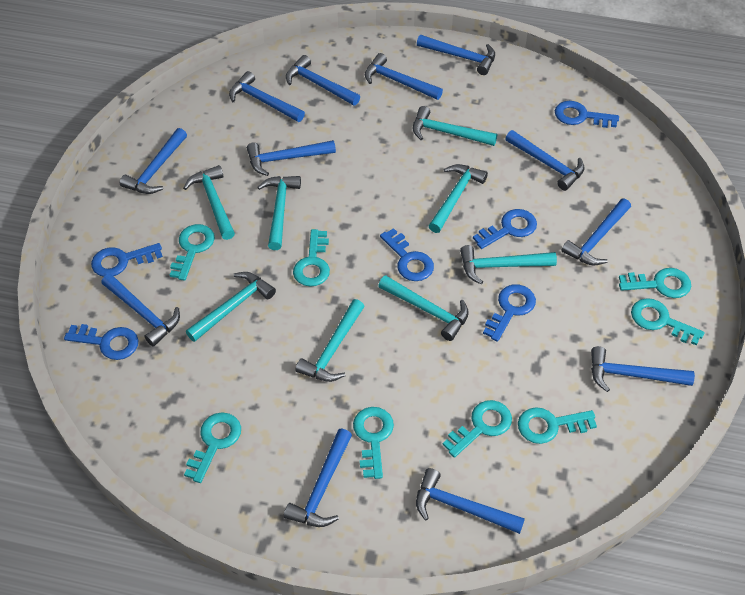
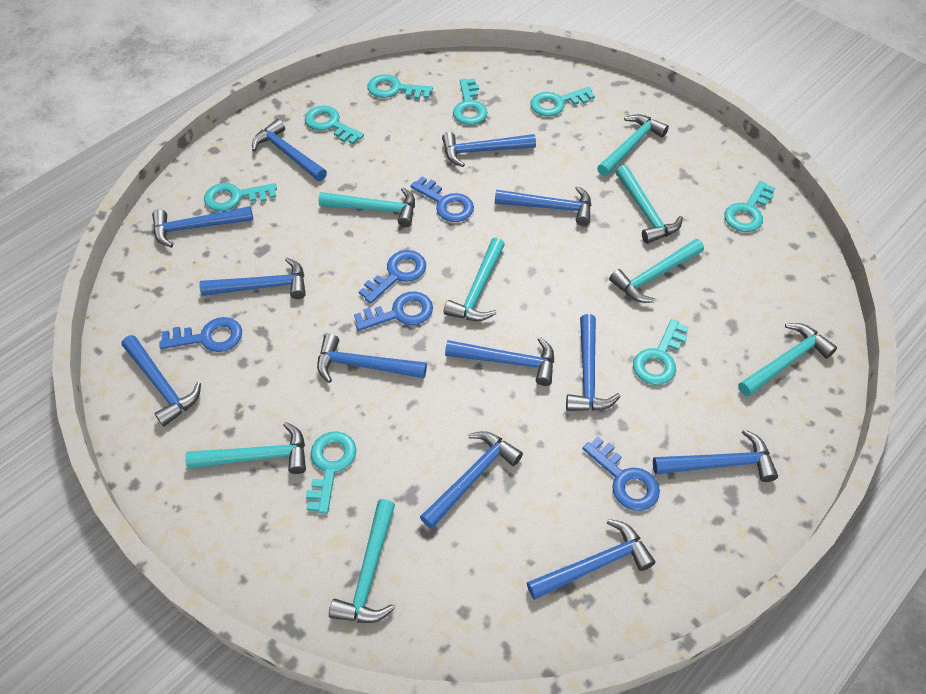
blue key: 6 -> 5

